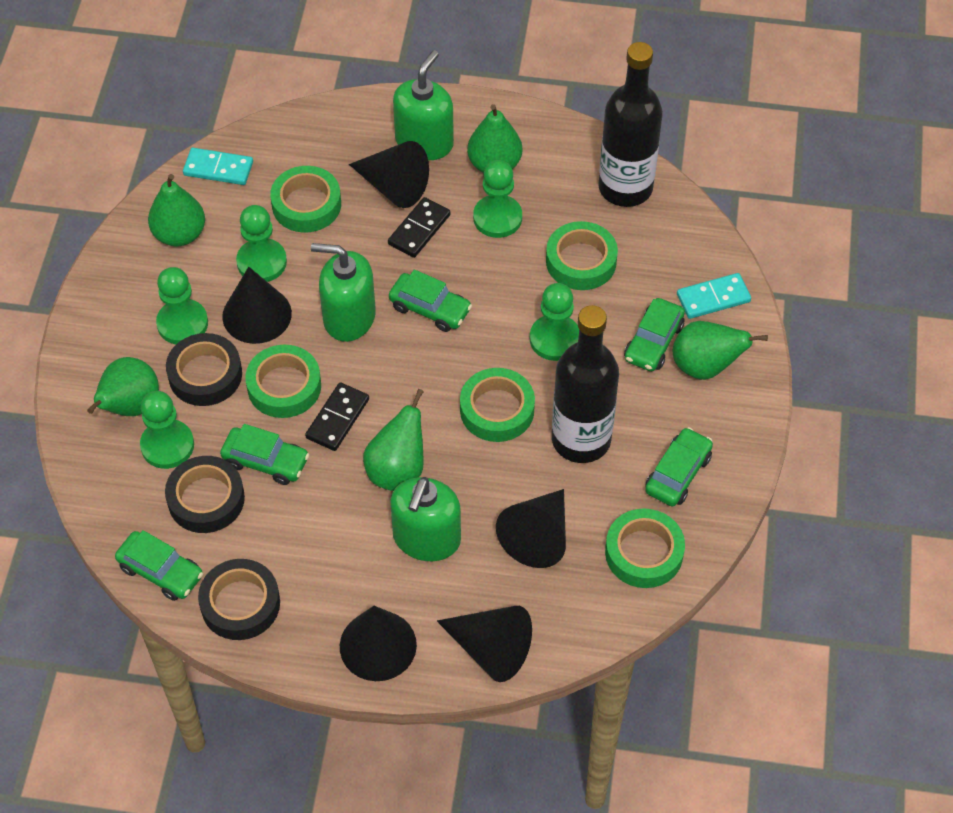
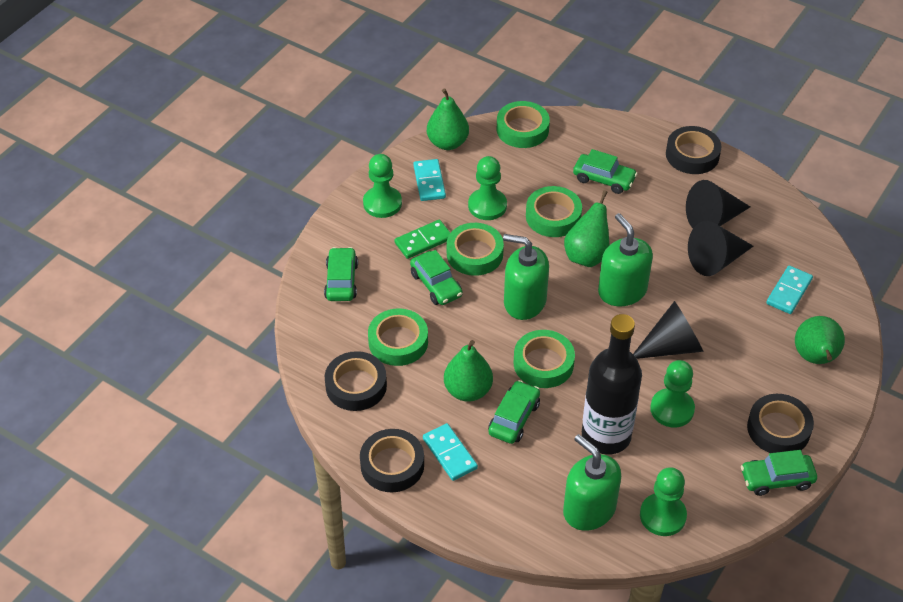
black bottle: 2 -> 1
black cone: 5 -> 3
black domino: 2 -> 0
black tape: 3 -> 4
green domino: 0 -> 1
green pawn: 5 -> 4
green pear: 5 -> 4
turquoise domino: 2 -> 3

